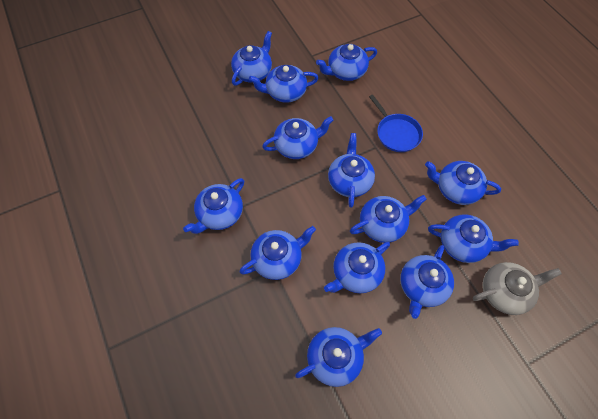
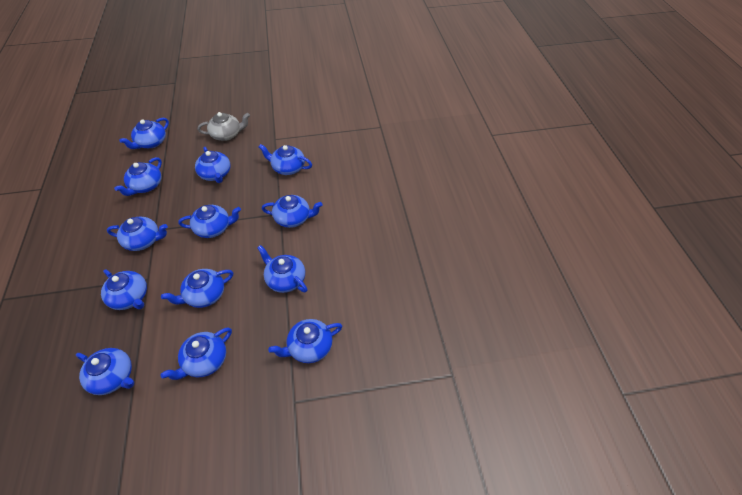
blue pan: 1 -> 0

